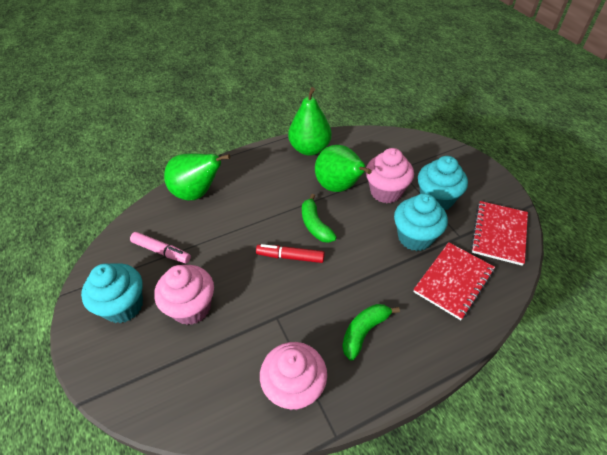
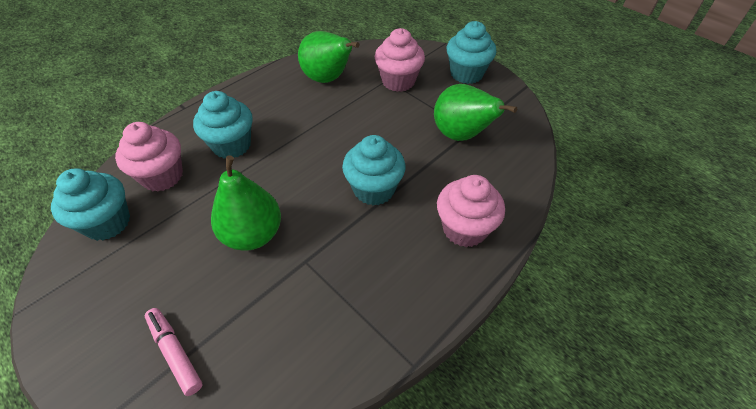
green banana: 2 -> 0
red marker: 1 -> 0
red notebook: 2 -> 0
turquoise cupcake: 3 -> 4

